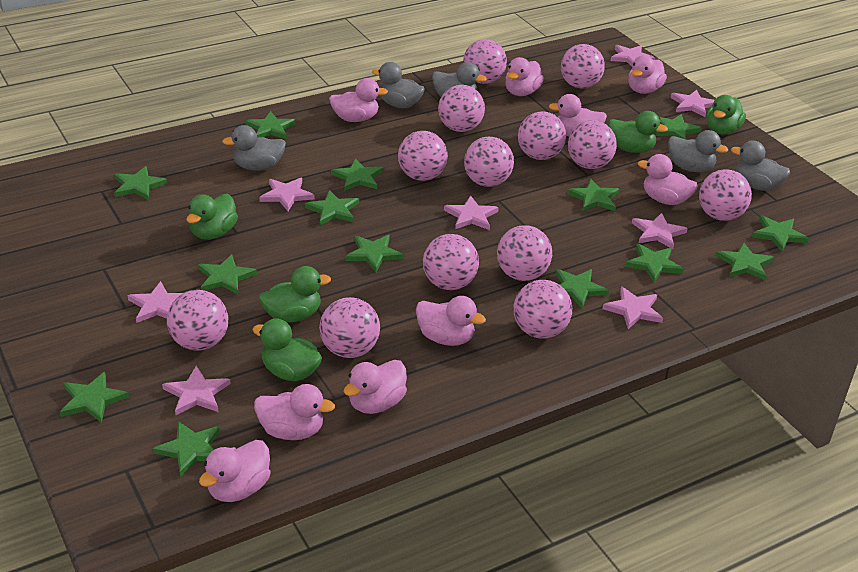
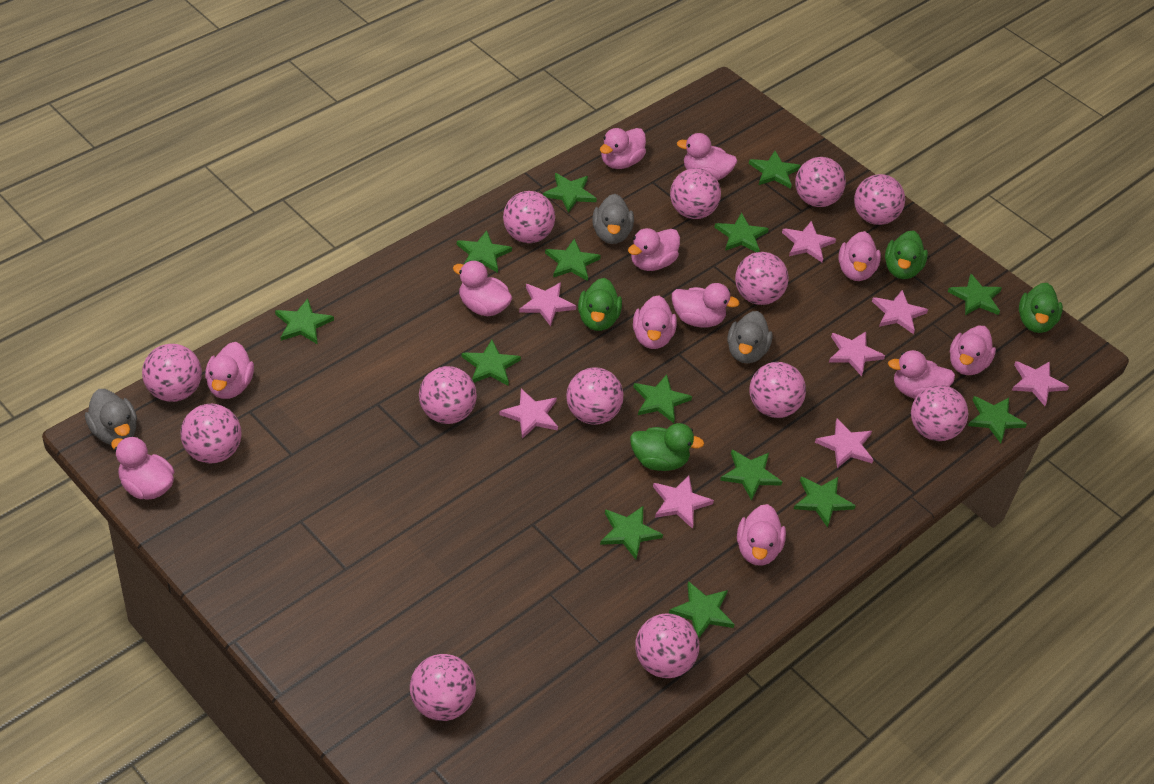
green duck: 5 -> 4
grey duck: 5 -> 3
pink duck: 9 -> 12

